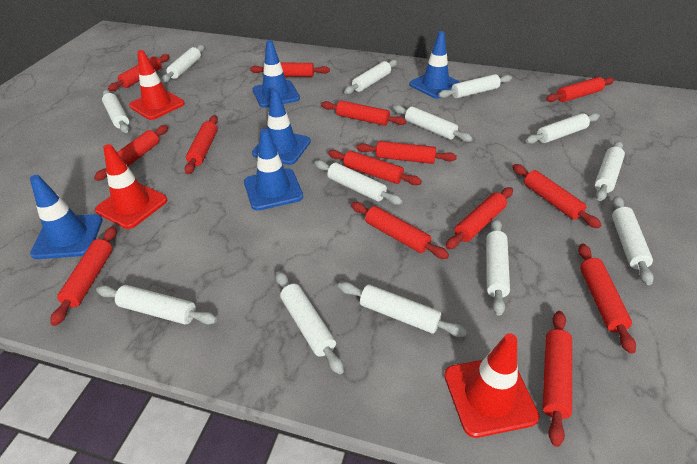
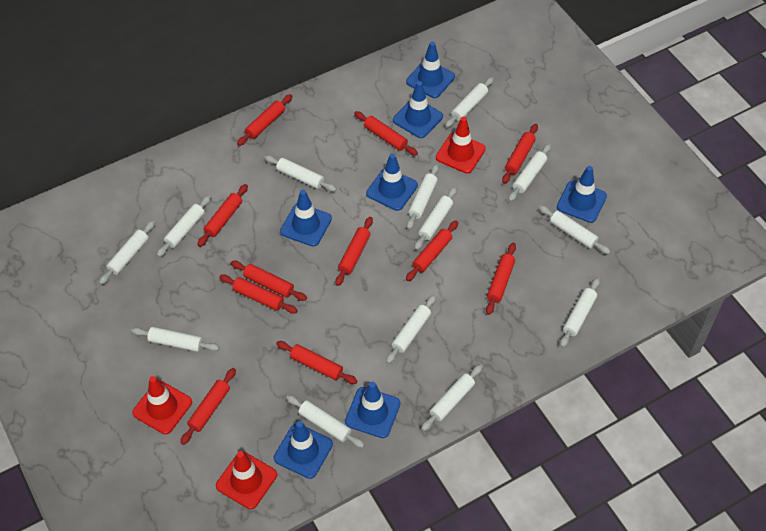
blue traffic cone: 5 -> 7
red rolling pin: 14 -> 11

